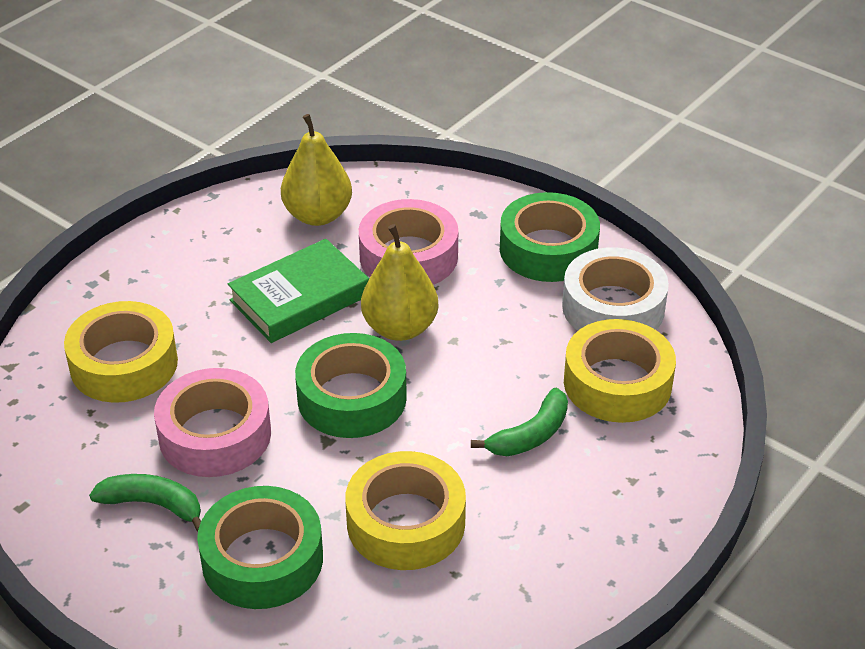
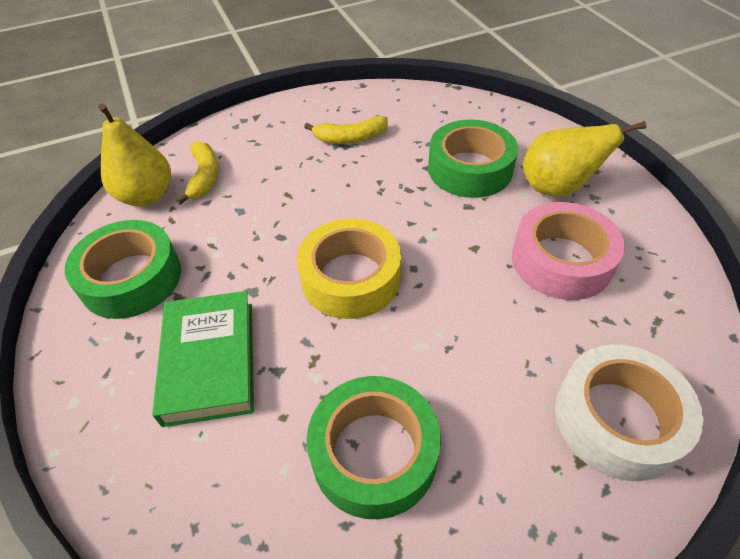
green banana: 2 -> 0
pink tape: 2 -> 1
yellow banana: 0 -> 2
yellow tape: 3 -> 1

